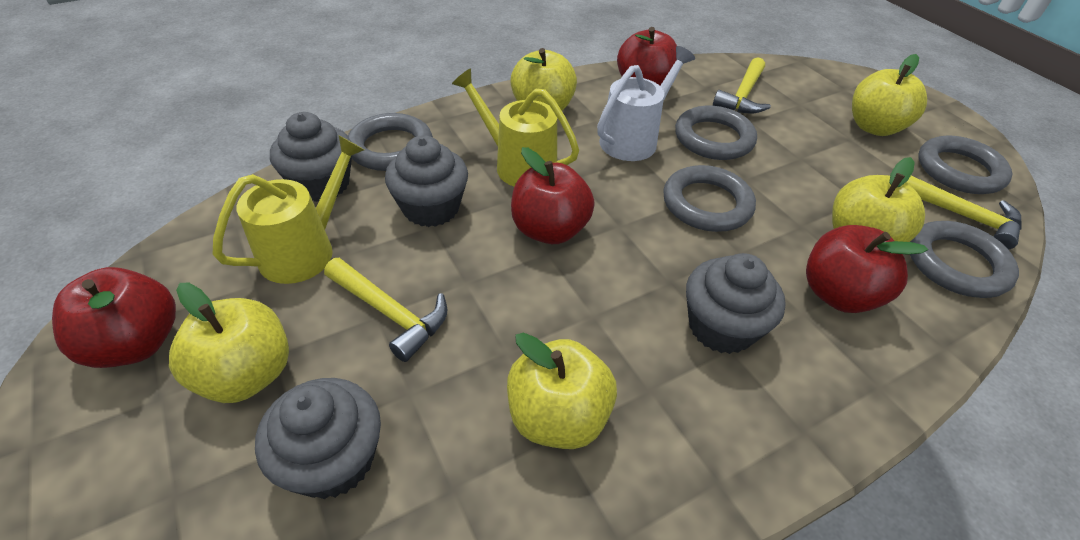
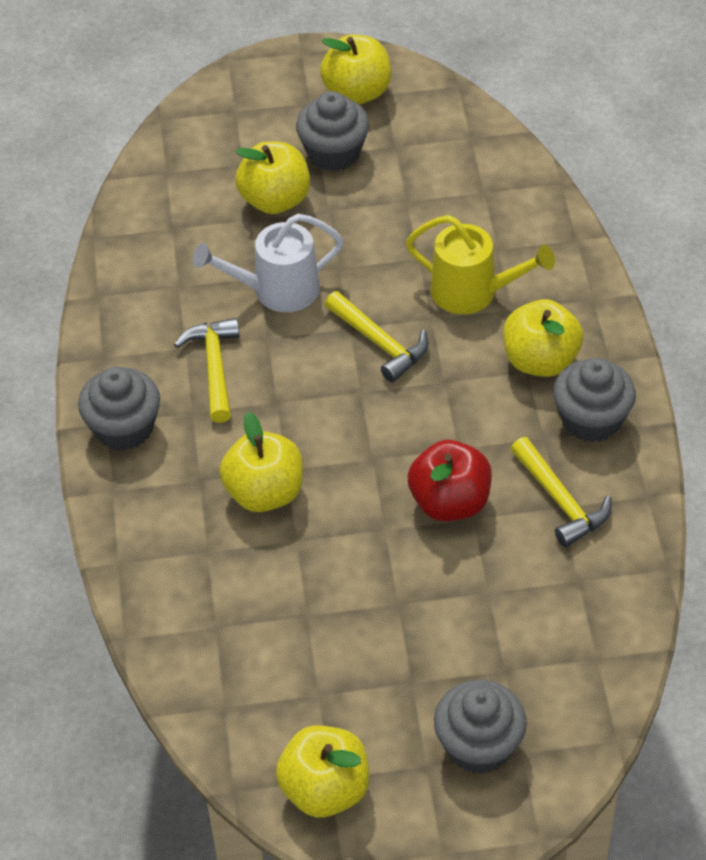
grey ring: 5 -> 0
red apple: 4 -> 1
yellow watering can: 2 -> 1

